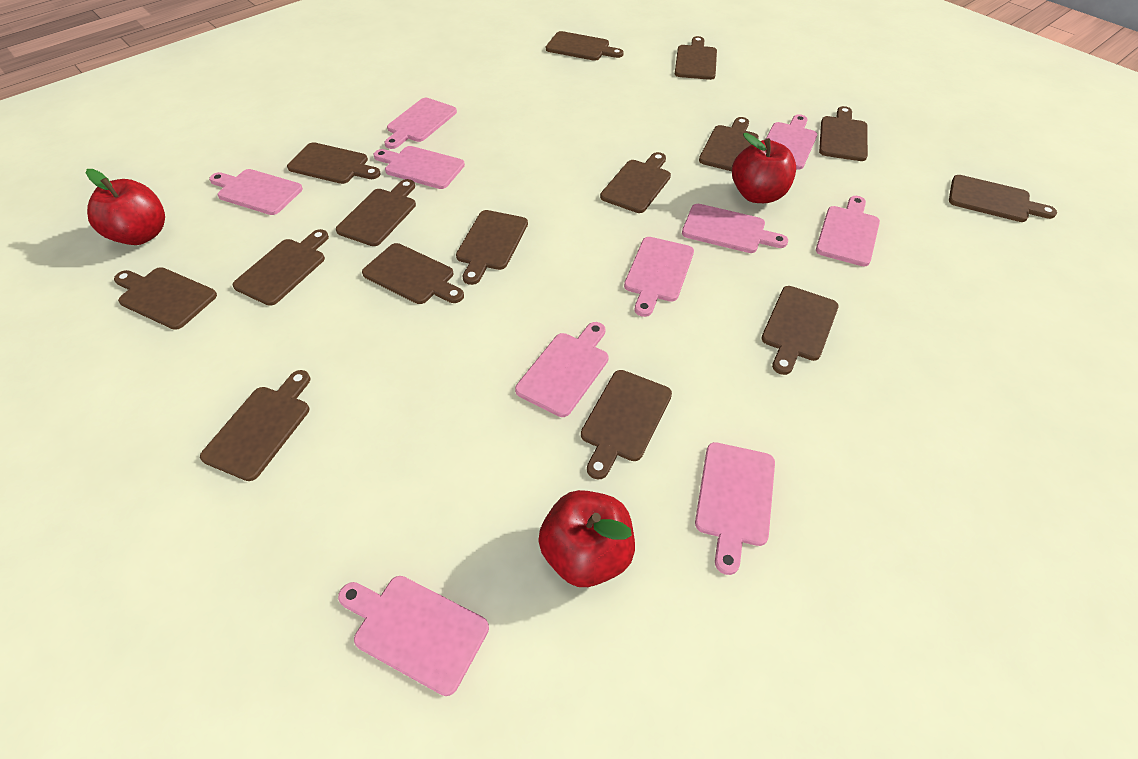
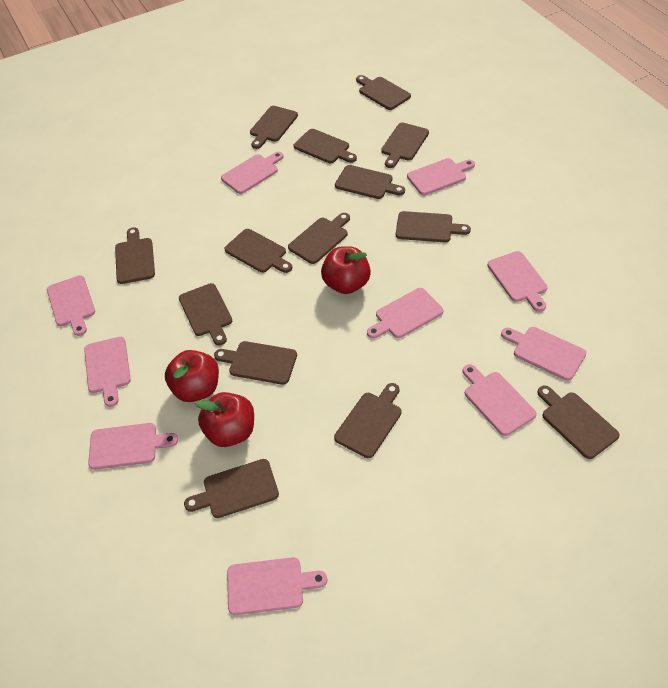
brown cutting board: 15 -> 14

